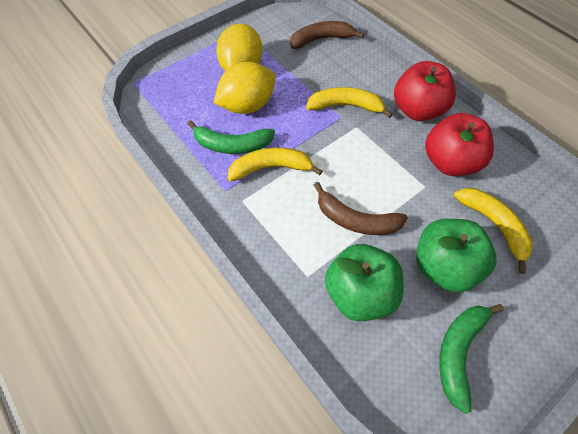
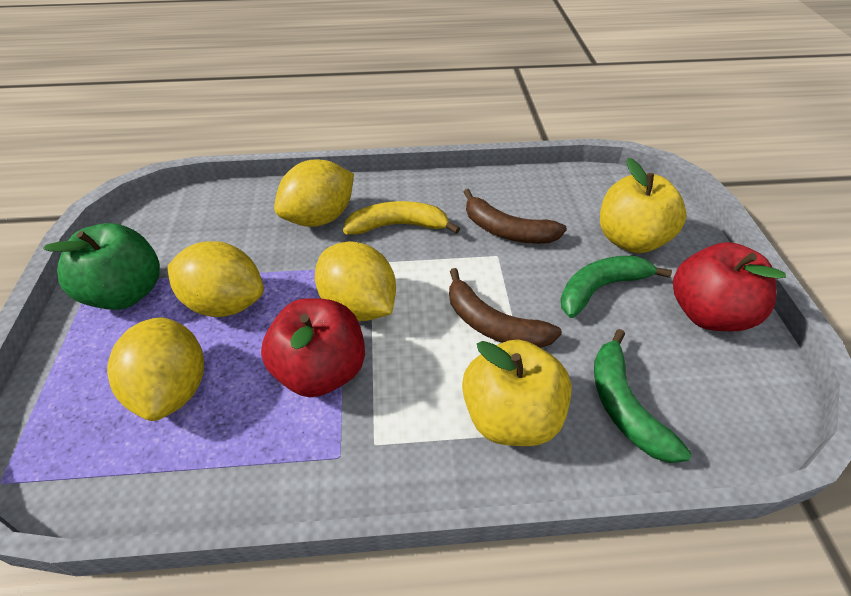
green apple: 2 -> 1
yellow apple: 0 -> 2
yellow banana: 3 -> 1
yellow lemon: 2 -> 4

